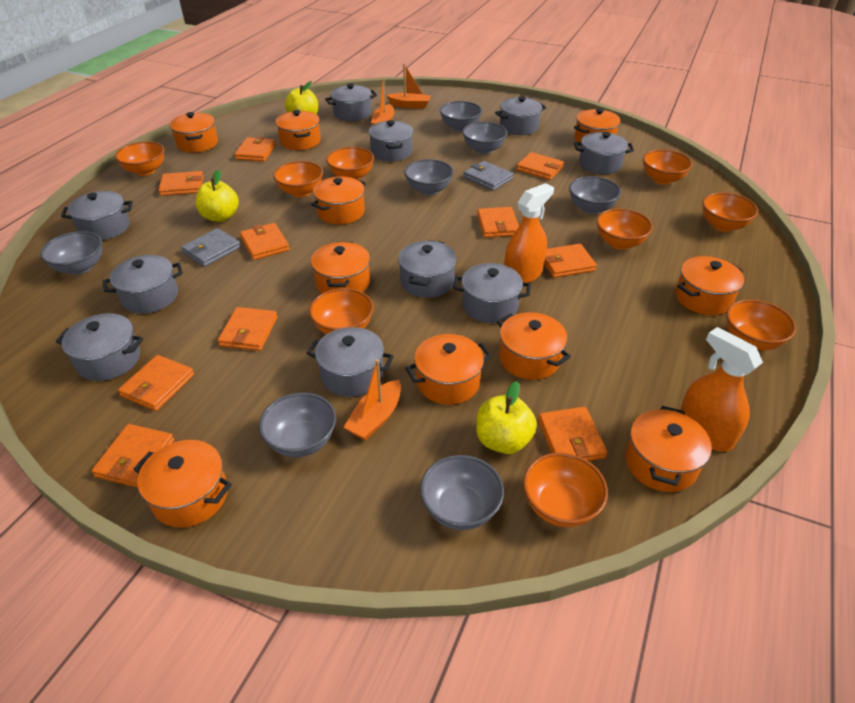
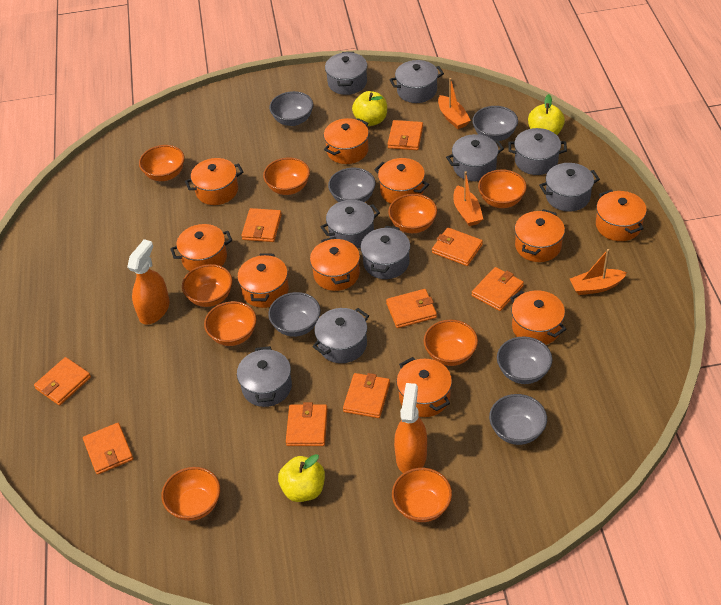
grey bowl: 7 -> 6
grey pot: 10 -> 9
grey wallet: 2 -> 0
orange wallet: 10 -> 9

